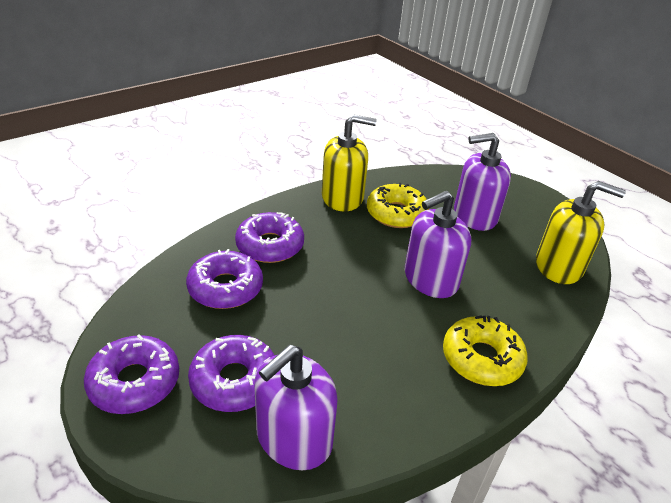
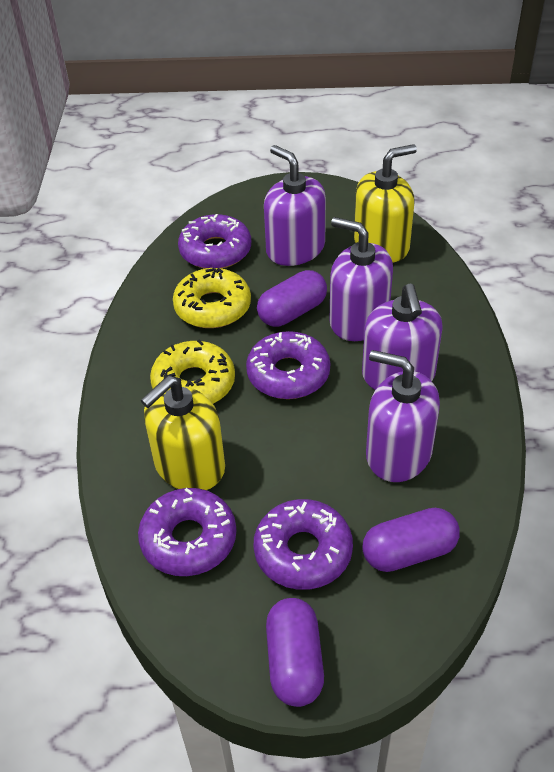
purple capsule: 0 -> 3
purple soap dispenser: 3 -> 4

